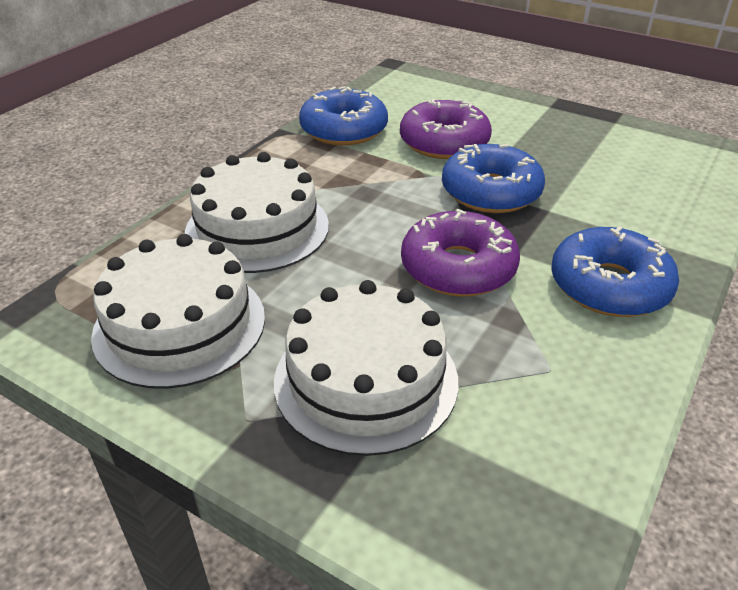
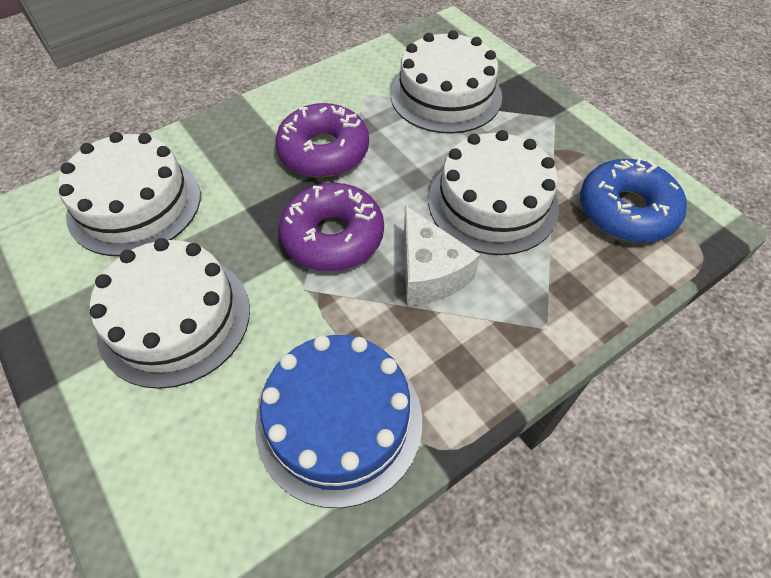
blue cake: 0 -> 1
blue donut: 3 -> 1
white cake: 3 -> 4
white cheese: 0 -> 1

